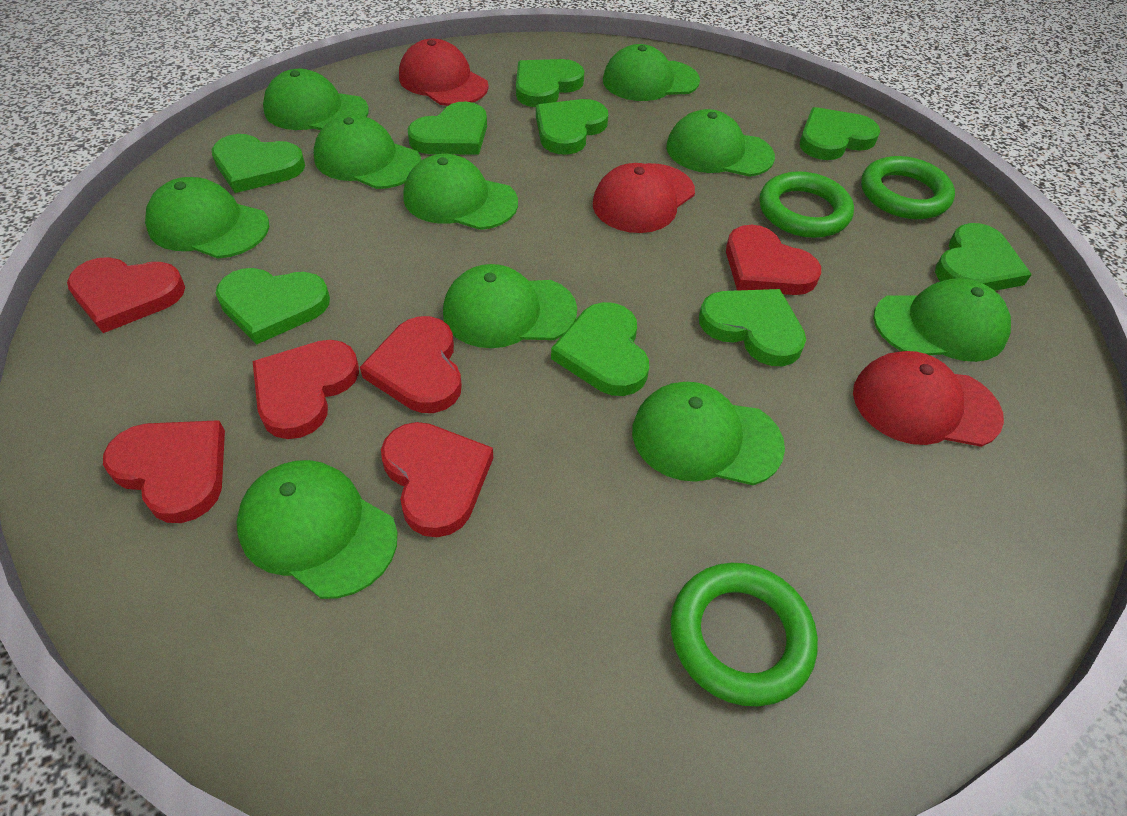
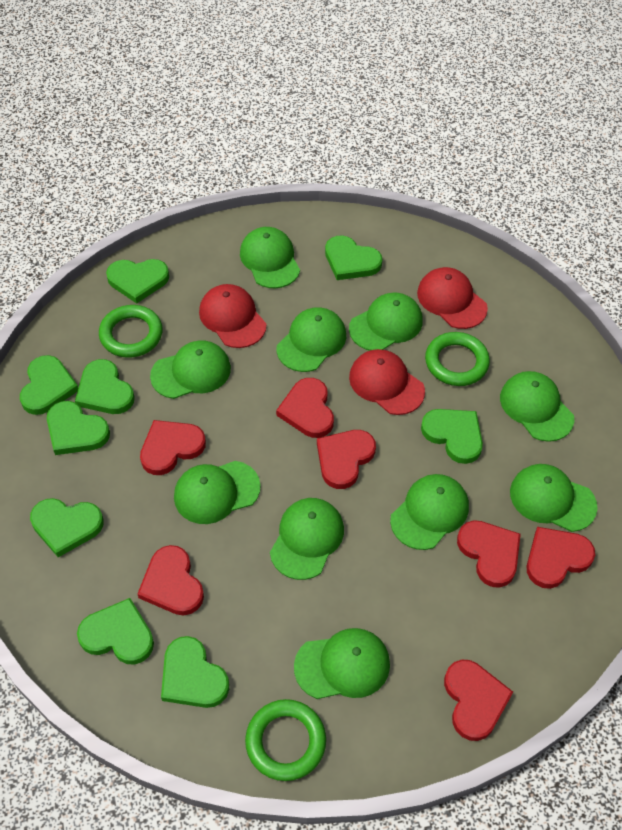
red heart: 6 -> 7

